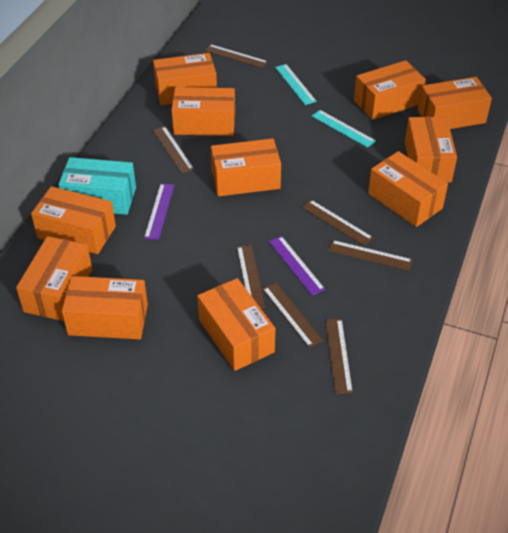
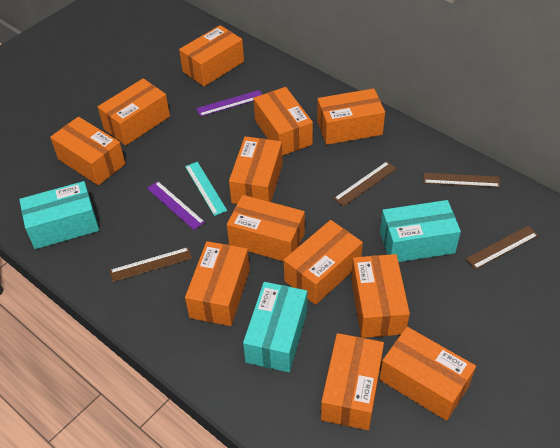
brown ruler: 7 -> 4
orange box: 11 -> 12
turquoise box: 1 -> 3
turquoise ruler: 2 -> 1

